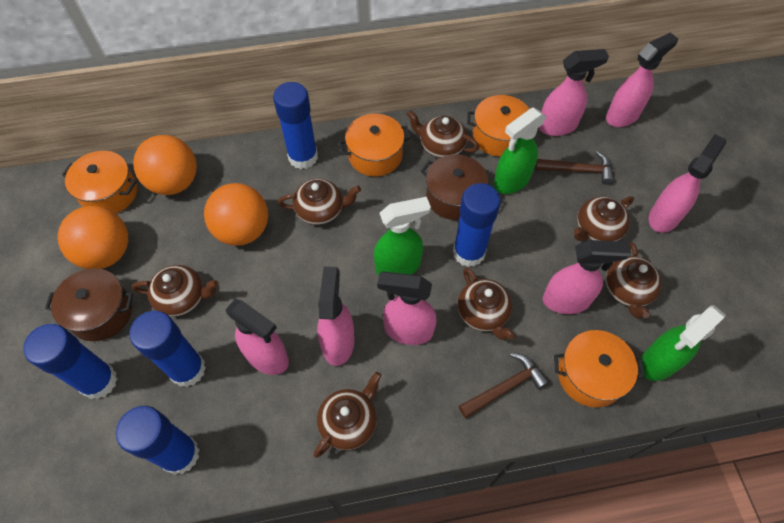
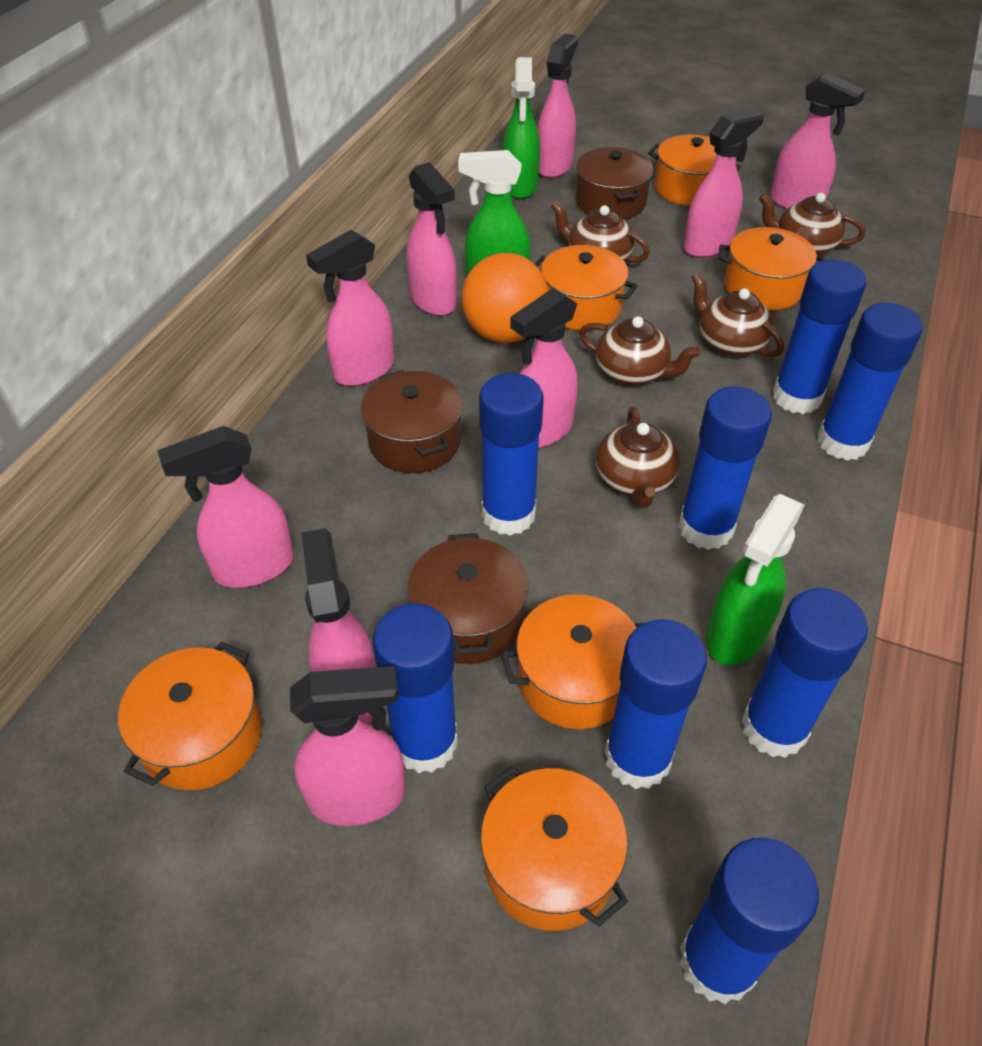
blue glue stick: 5 -> 8
brown hammer: 2 -> 0
brown pot: 2 -> 3
brown teapot: 7 -> 5
orange ball: 3 -> 1
orange pot: 4 -> 6
pink spray bottle: 7 -> 9

